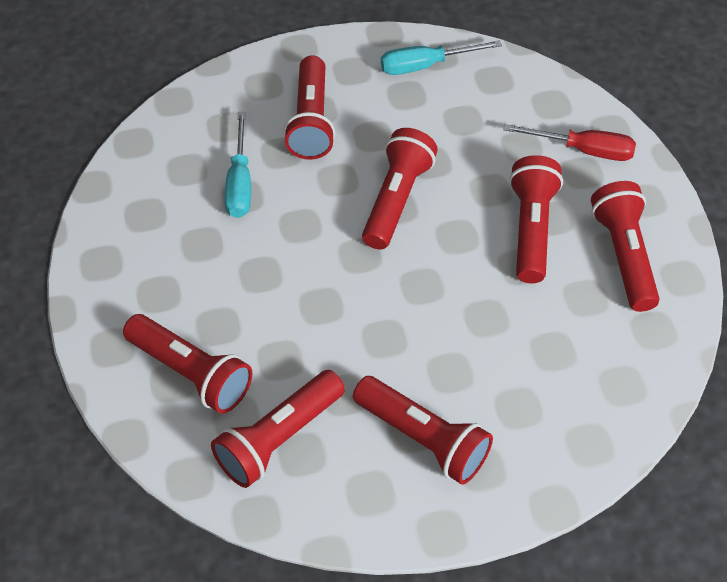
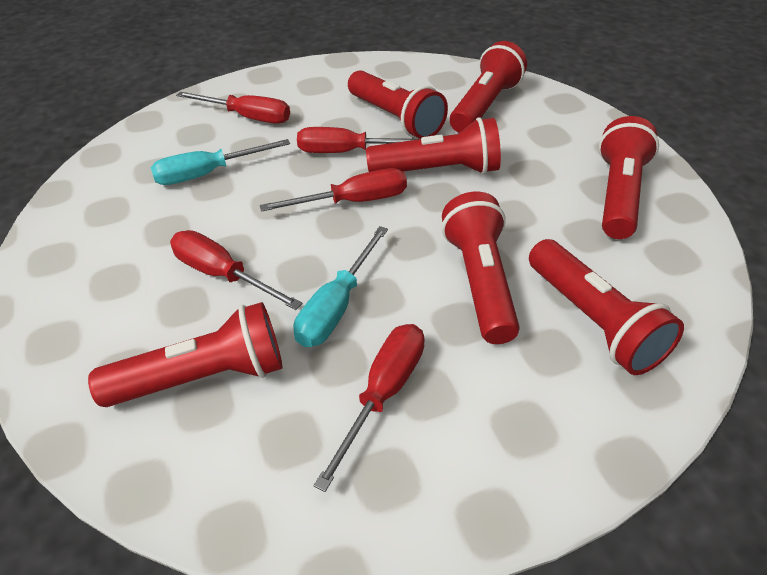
red screwdriver: 1 -> 5

